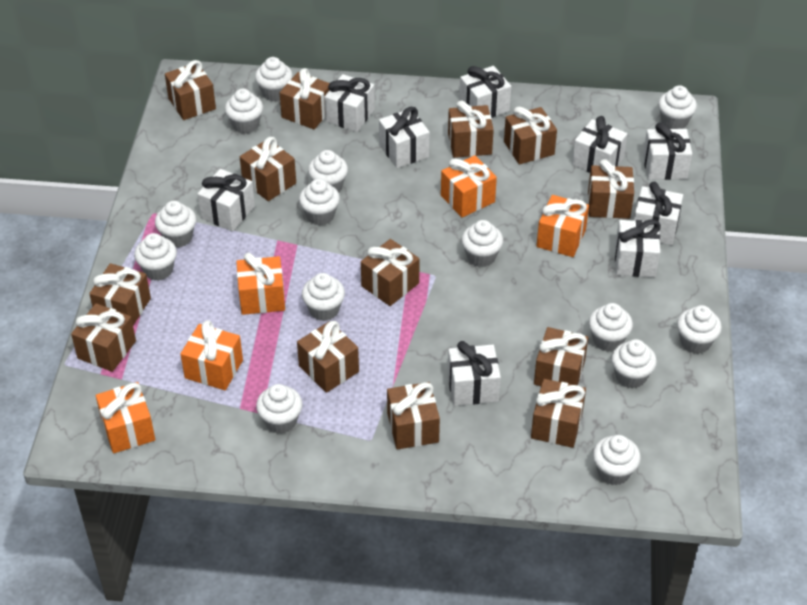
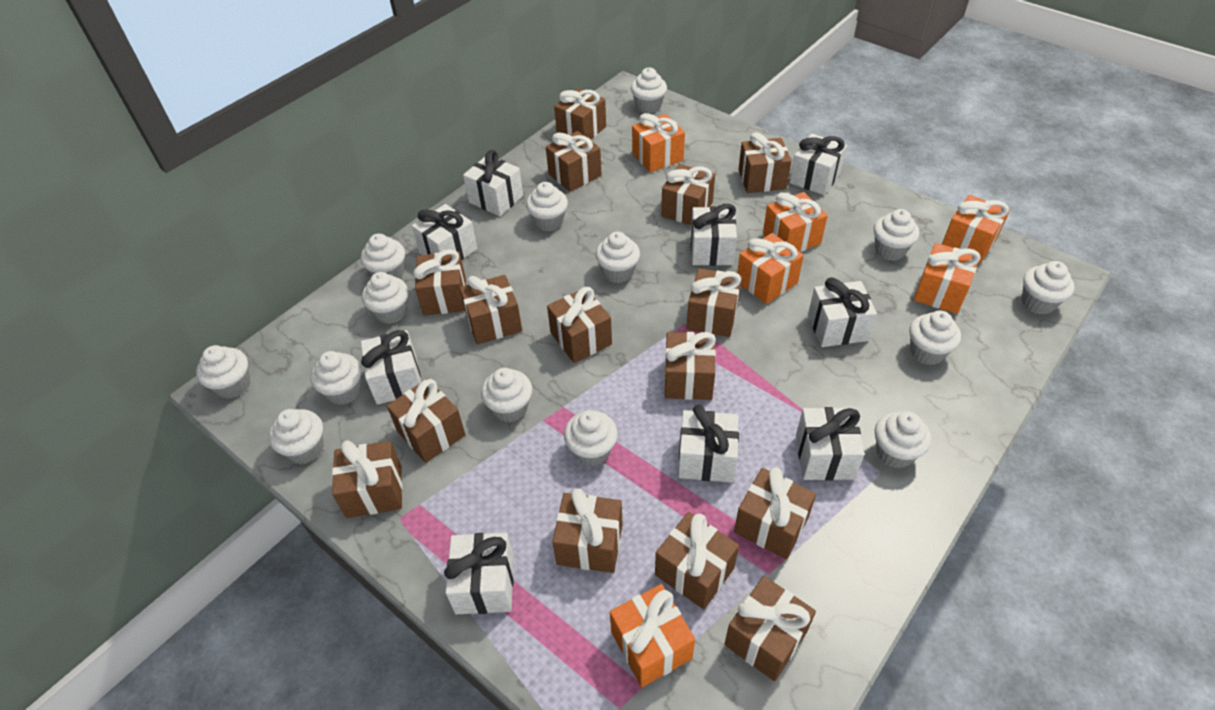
brown gift: 13 -> 15
orange gift: 5 -> 6

